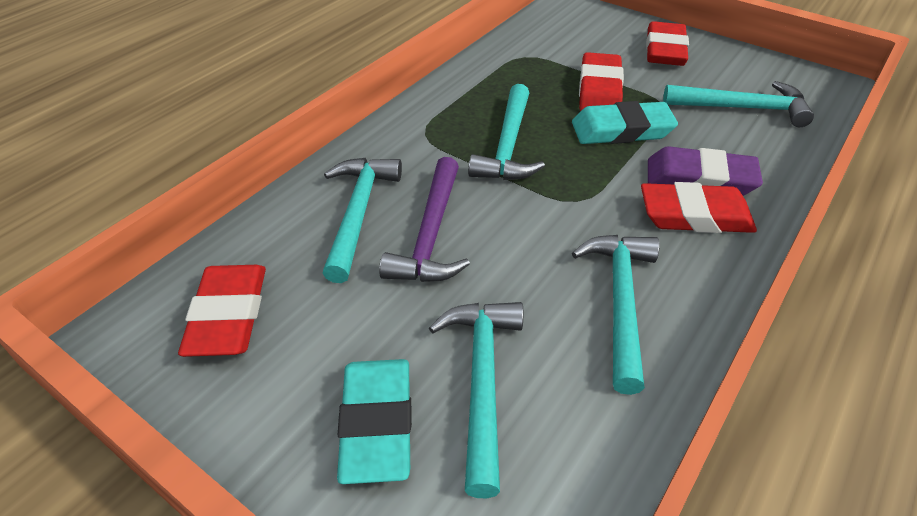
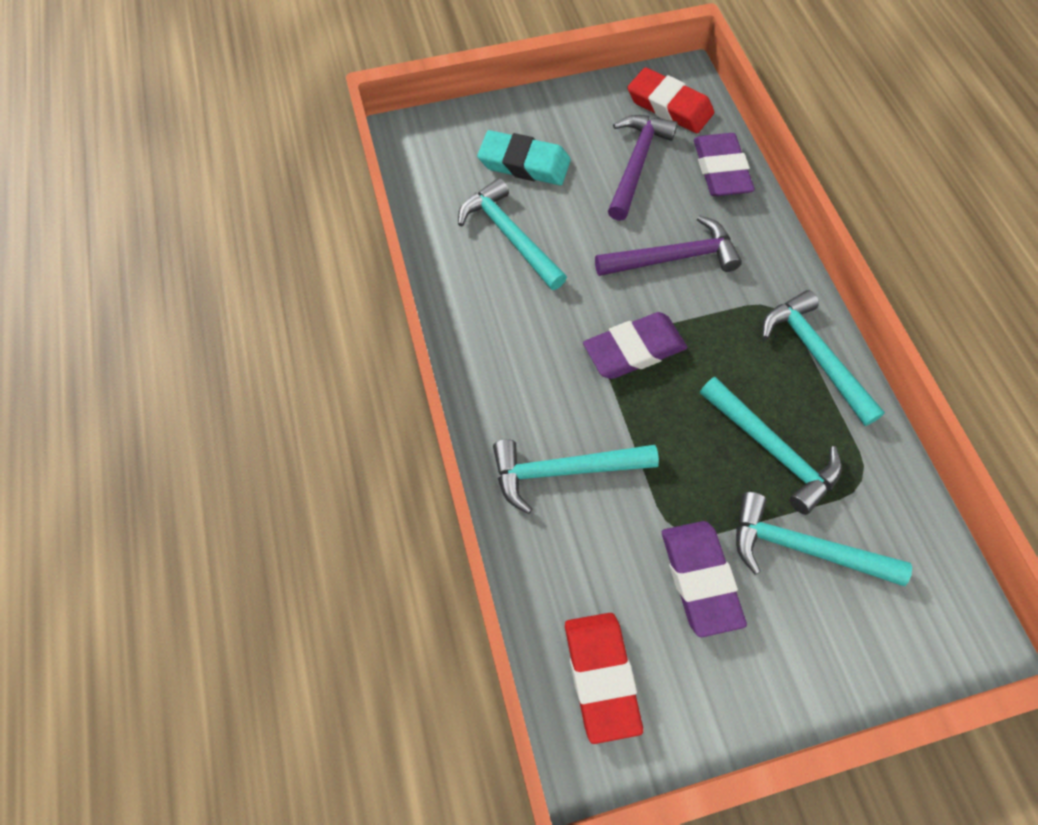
purple eraser: 1 -> 3
purple hammer: 1 -> 2
red eraser: 4 -> 2
turquoise eraser: 2 -> 1

